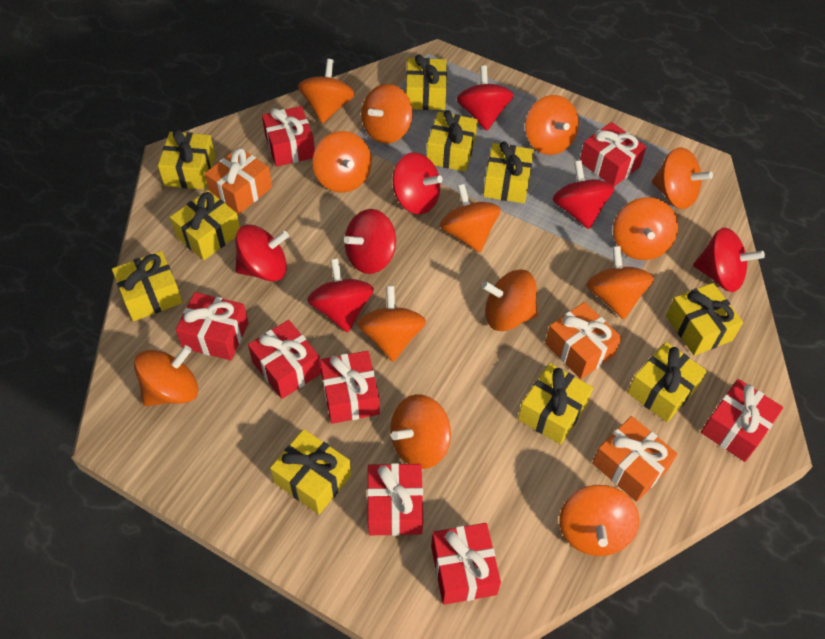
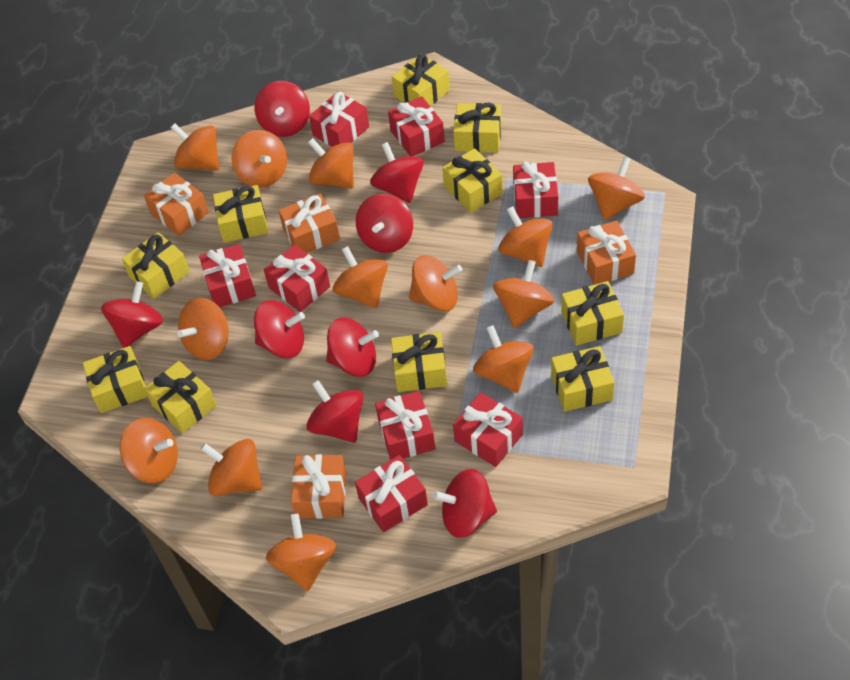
orange gift: 3 -> 4
red spinning top: 7 -> 8

